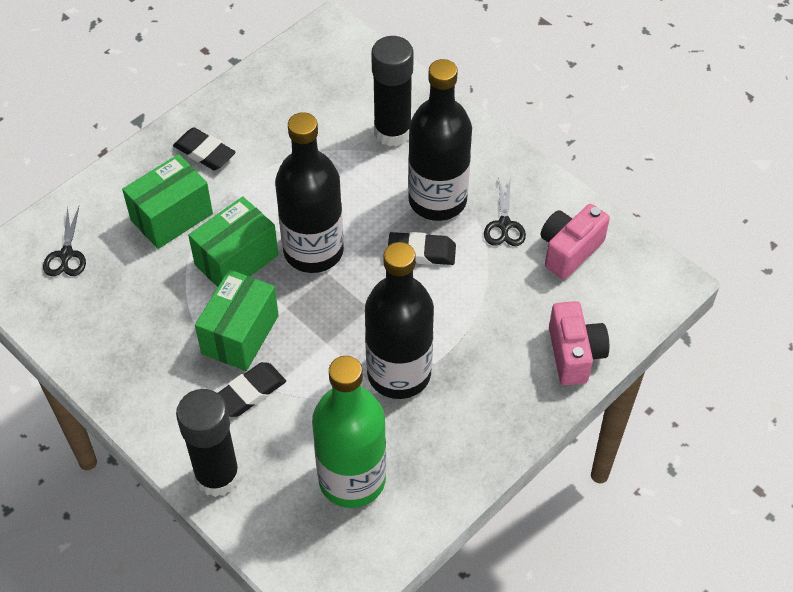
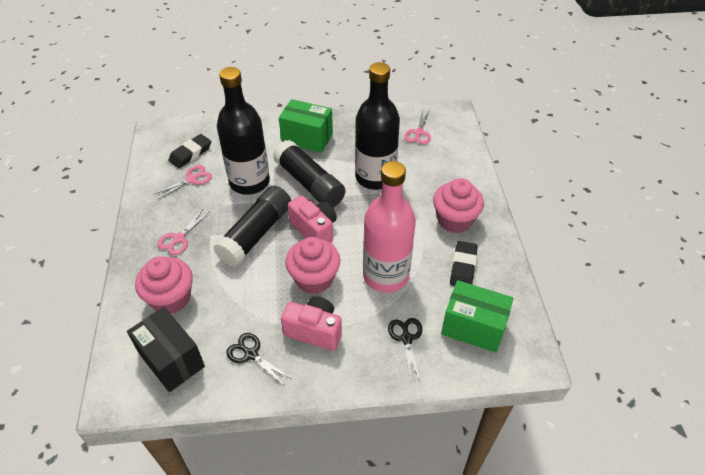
black bottle: 3 -> 2
black box: 0 -> 1
black eraser: 3 -> 2
green bottle: 1 -> 0
green box: 3 -> 2
pink bottle: 0 -> 1
pink cupcake: 0 -> 3
pink scissors: 0 -> 3

